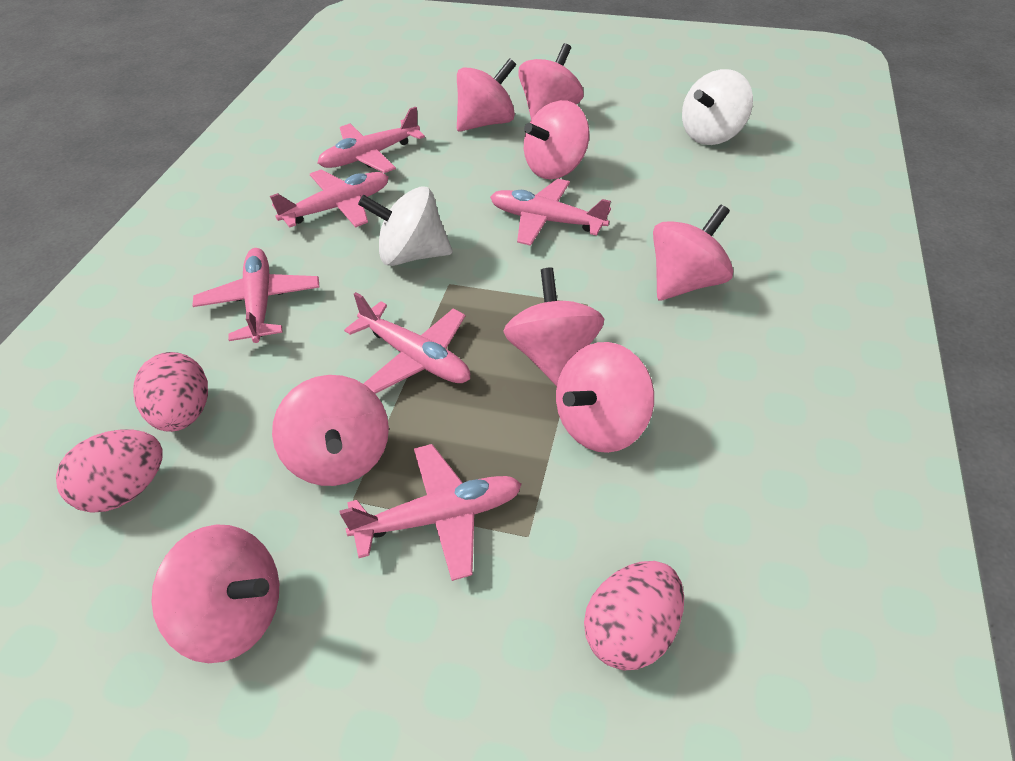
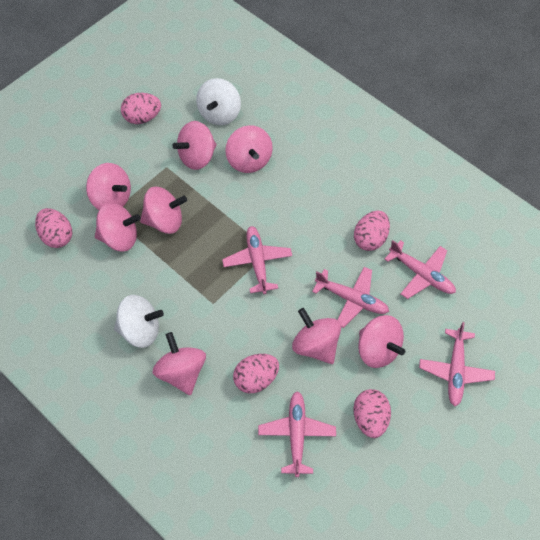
pink egg: 3 -> 5
pink plane: 6 -> 5

